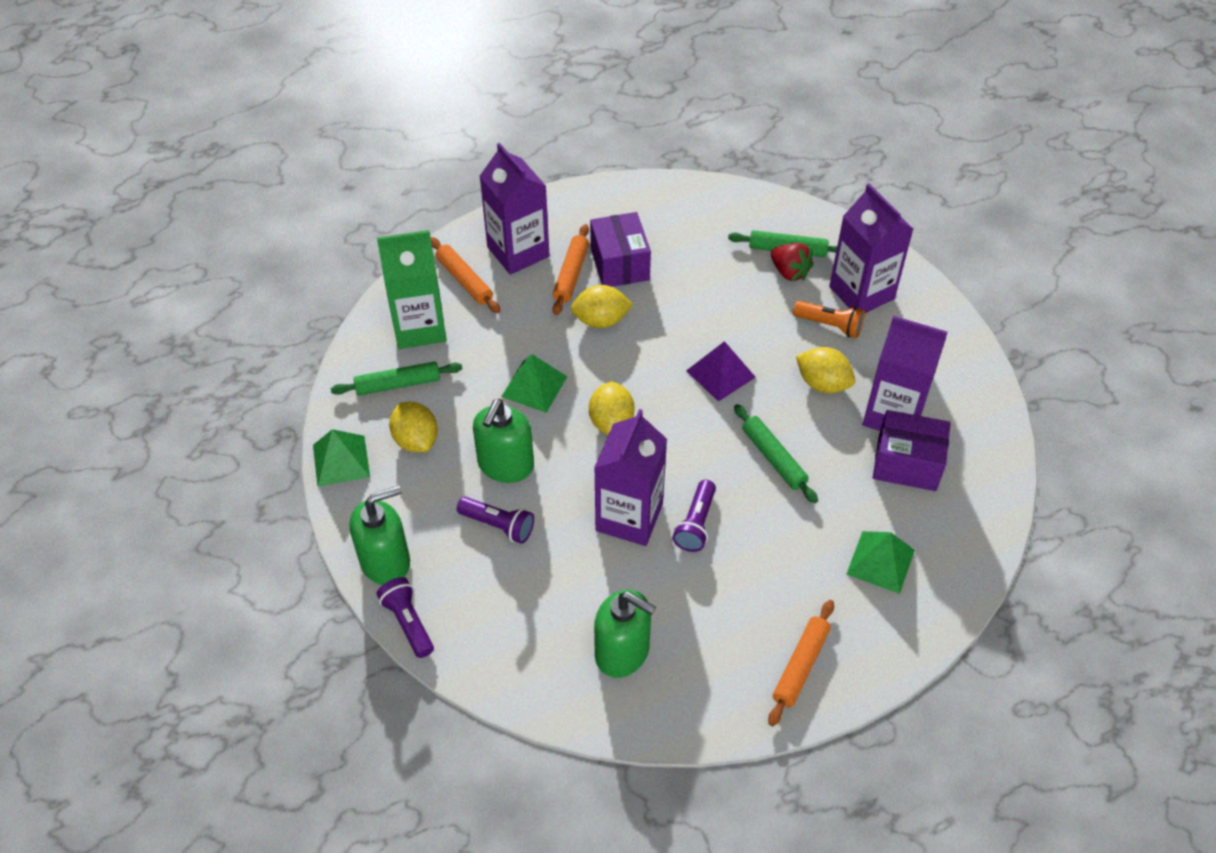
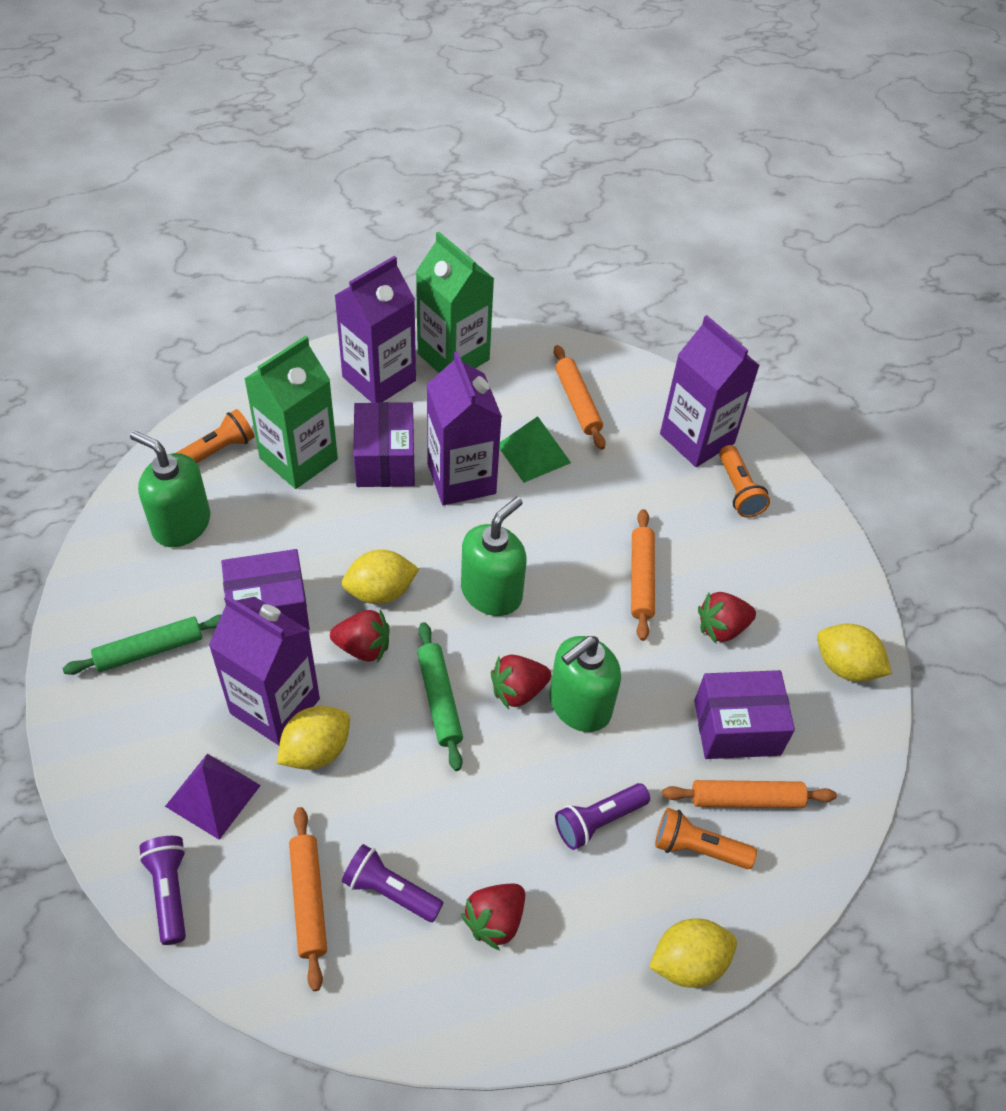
green carton: 1 -> 2
green pyramid: 3 -> 1
green rolling pin: 3 -> 2
orange flashlight: 1 -> 3
orange rolling pin: 3 -> 4
purple box: 2 -> 3
red strawberry: 1 -> 4

